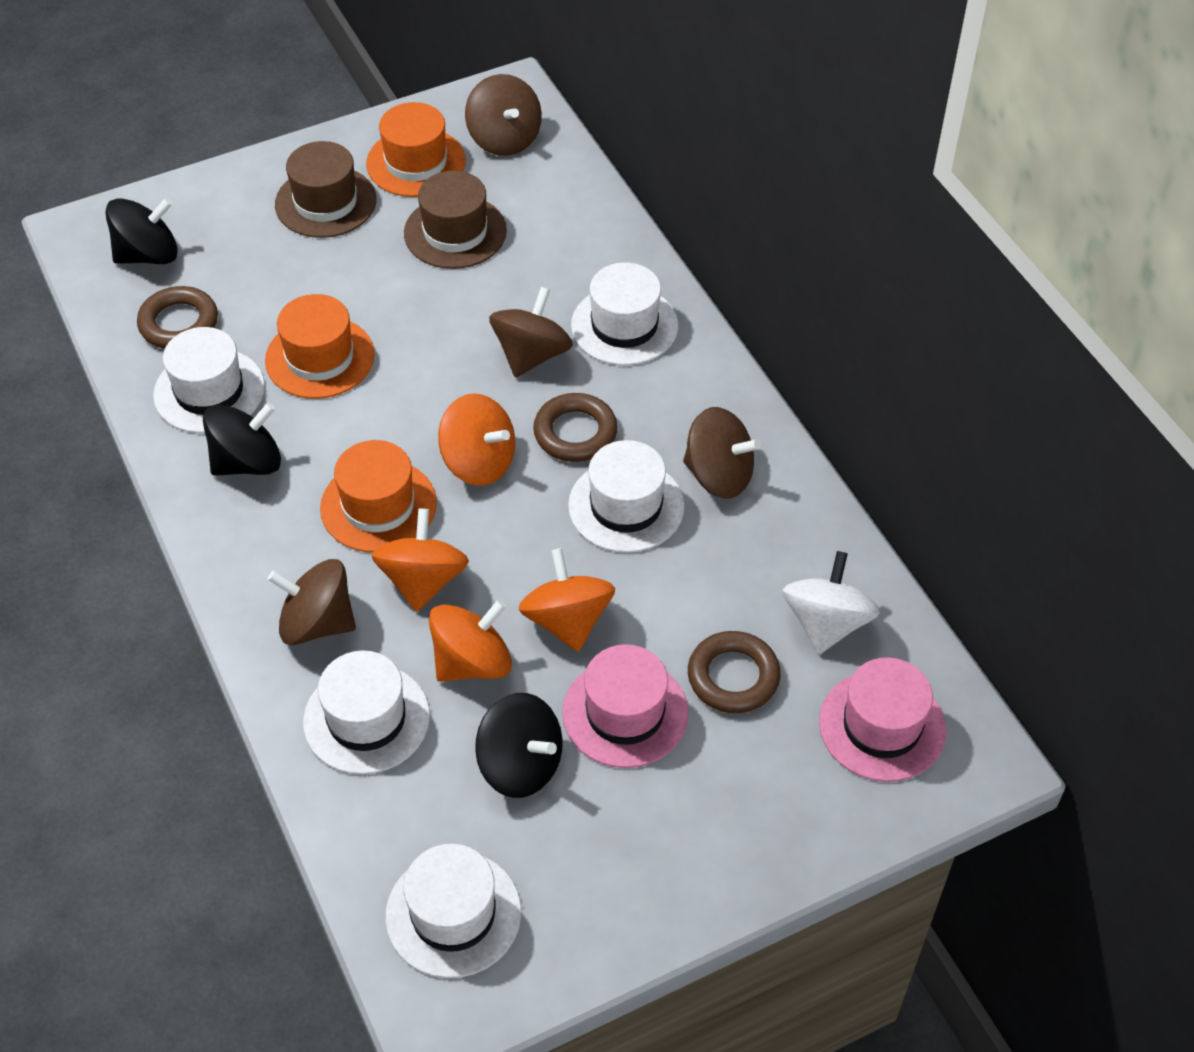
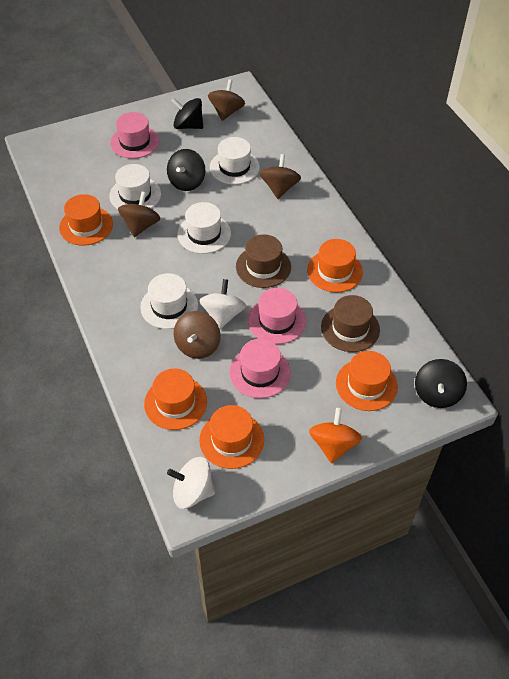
brown ring: 3 -> 0
orange hat: 3 -> 5
orange spinning top: 4 -> 1
pink hat: 2 -> 3
white hat: 5 -> 4
white spinning top: 1 -> 2

